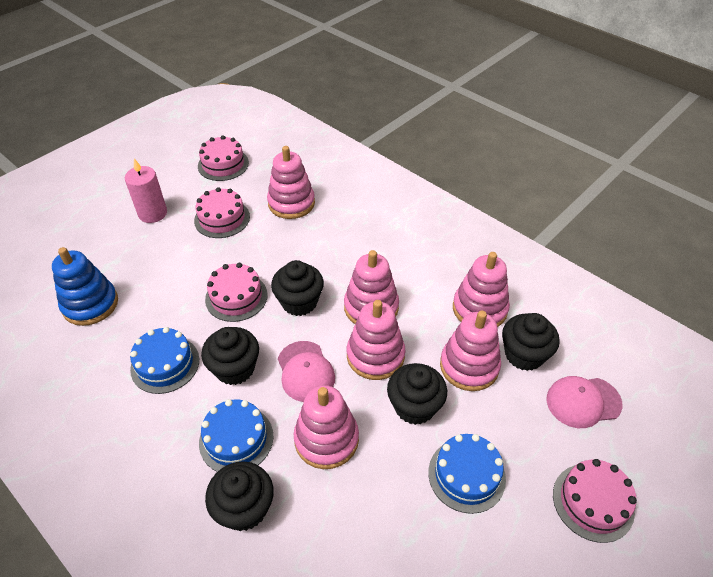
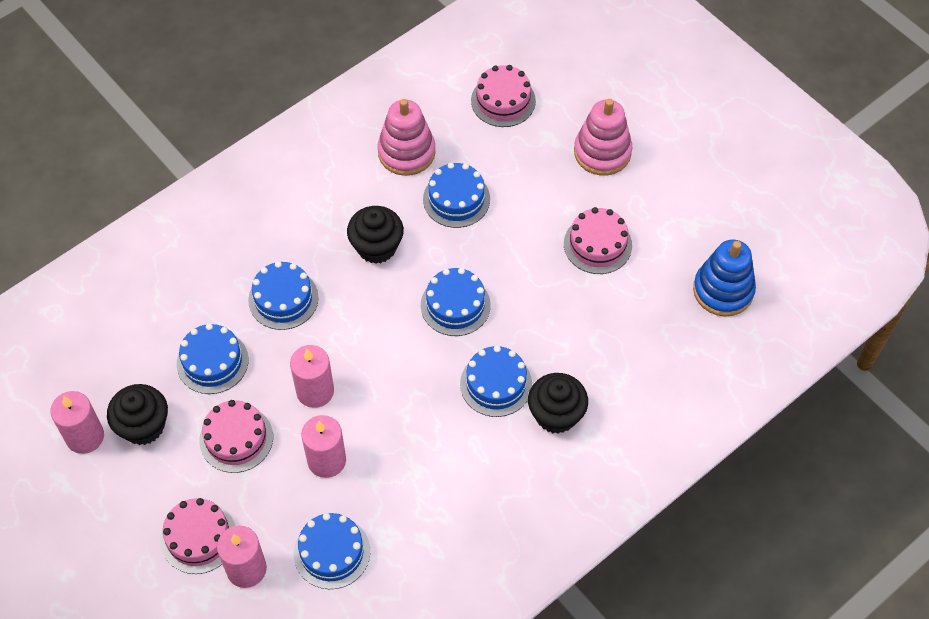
black cupcake: 5 -> 3
blue cake: 3 -> 6
pink candle: 1 -> 4
pink cap: 2 -> 0
pink stacking toy: 6 -> 2

